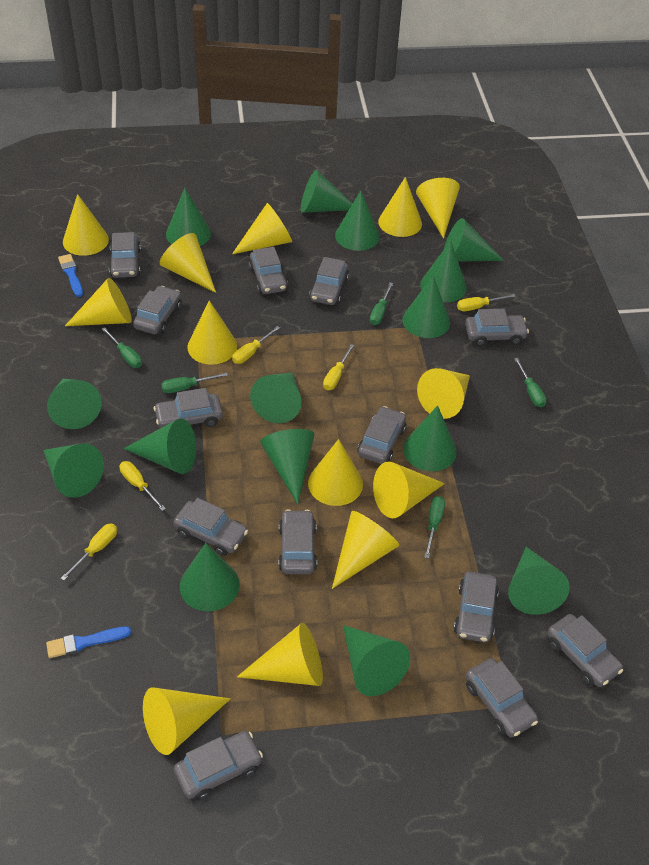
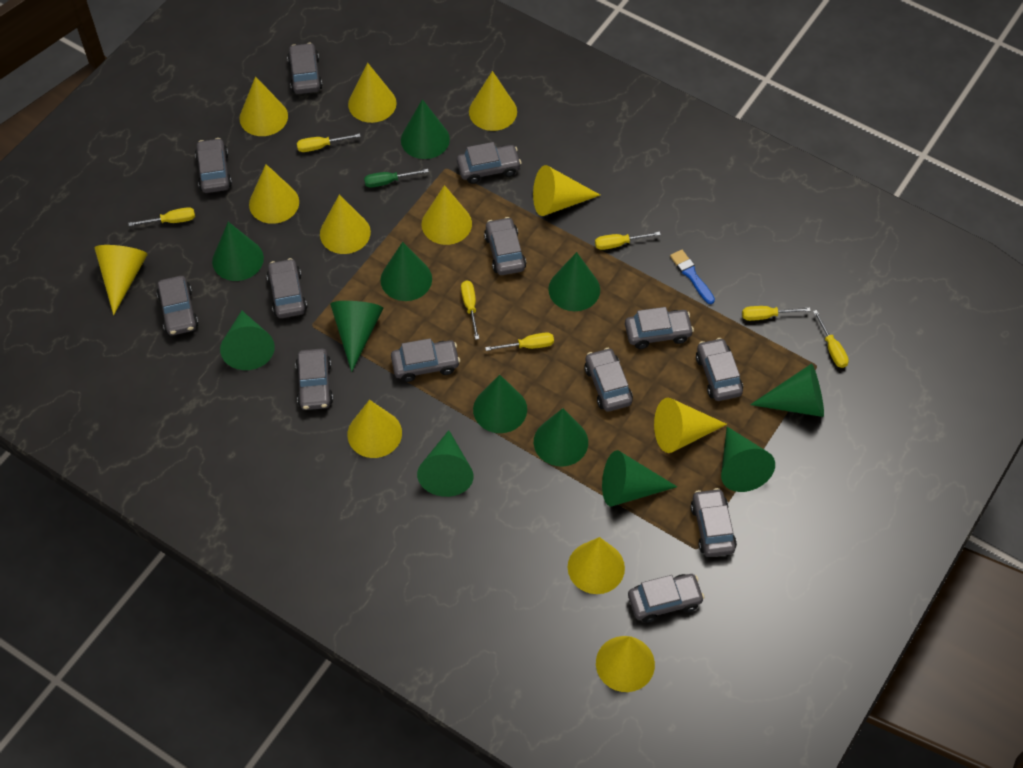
blue brush: 2 -> 1
green cone: 15 -> 12
green screwdriver: 5 -> 1
yellow cone: 13 -> 12
yellow screwdriver: 5 -> 7

